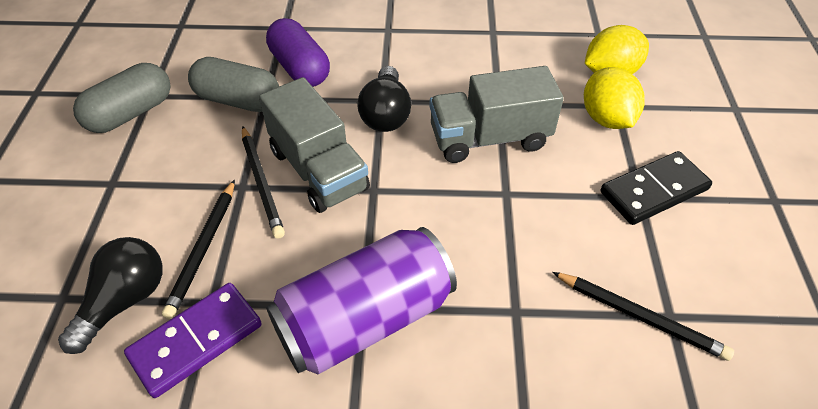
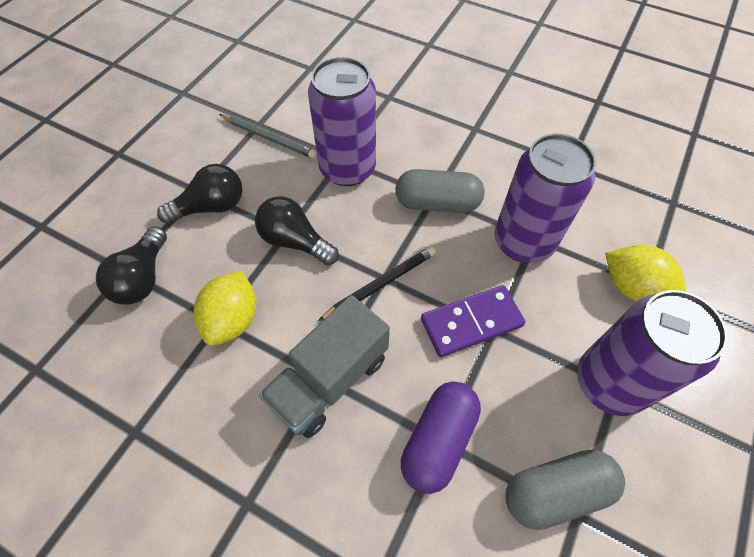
black domino: 1 -> 0
black light bulb: 2 -> 3
black pencil: 3 -> 1
grey pencil: 0 -> 1
grey truck: 2 -> 1
purple can: 1 -> 3

